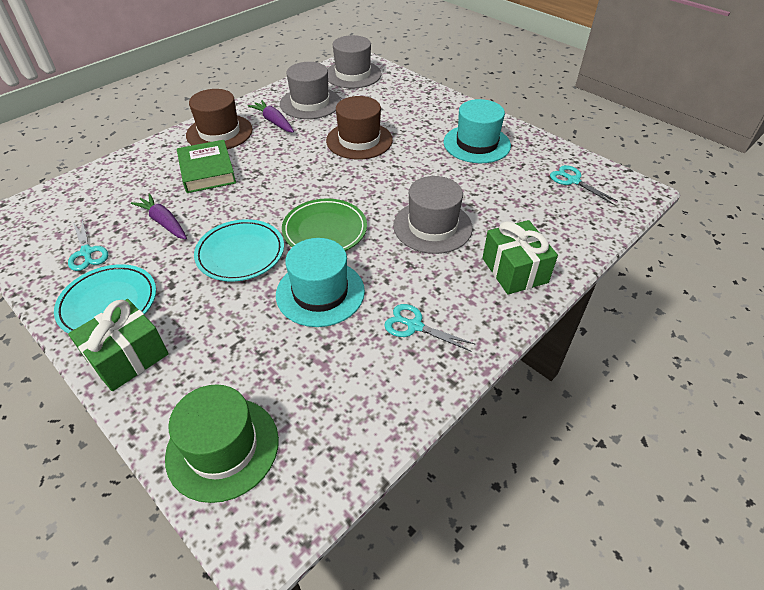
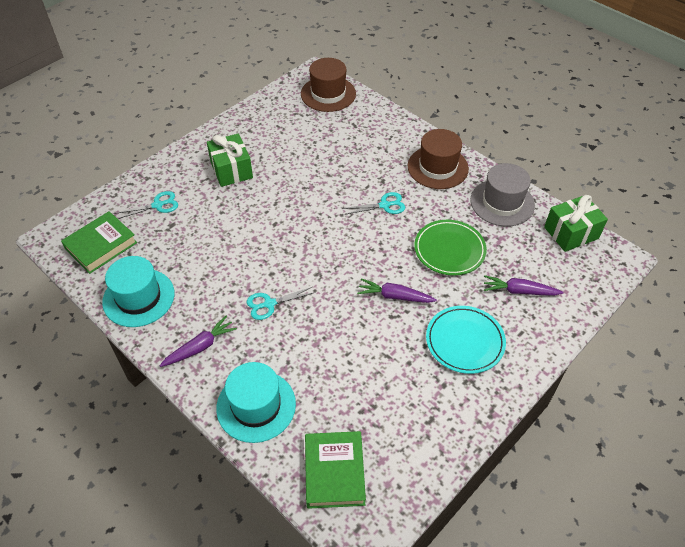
green book: 1 -> 2
green hat: 1 -> 0
grey hat: 3 -> 1
purple carrot: 2 -> 3
turquoise plate: 2 -> 1

